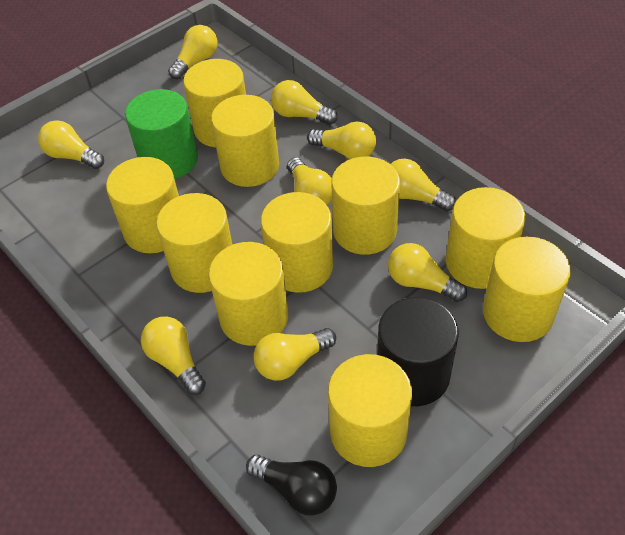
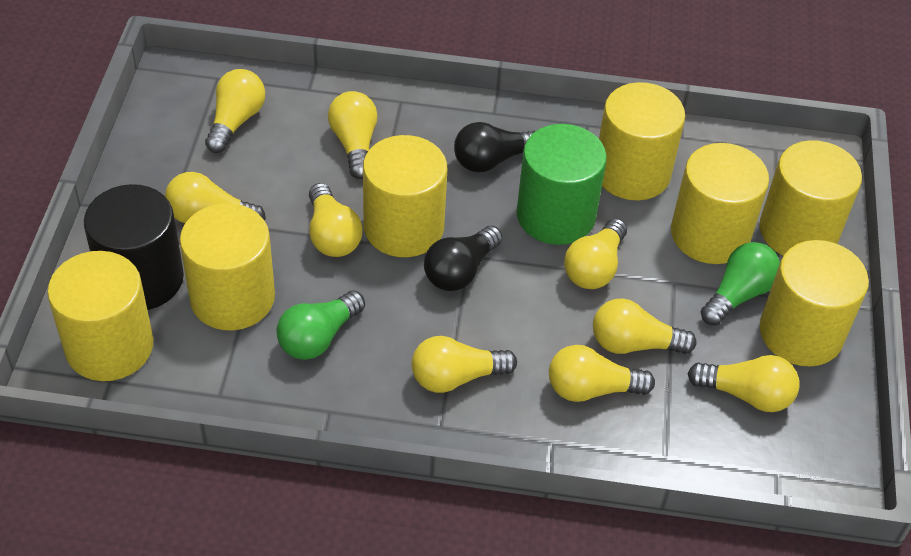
black light bulb: 1 -> 2
green light bulb: 0 -> 2
yellow cylinder: 10 -> 7

